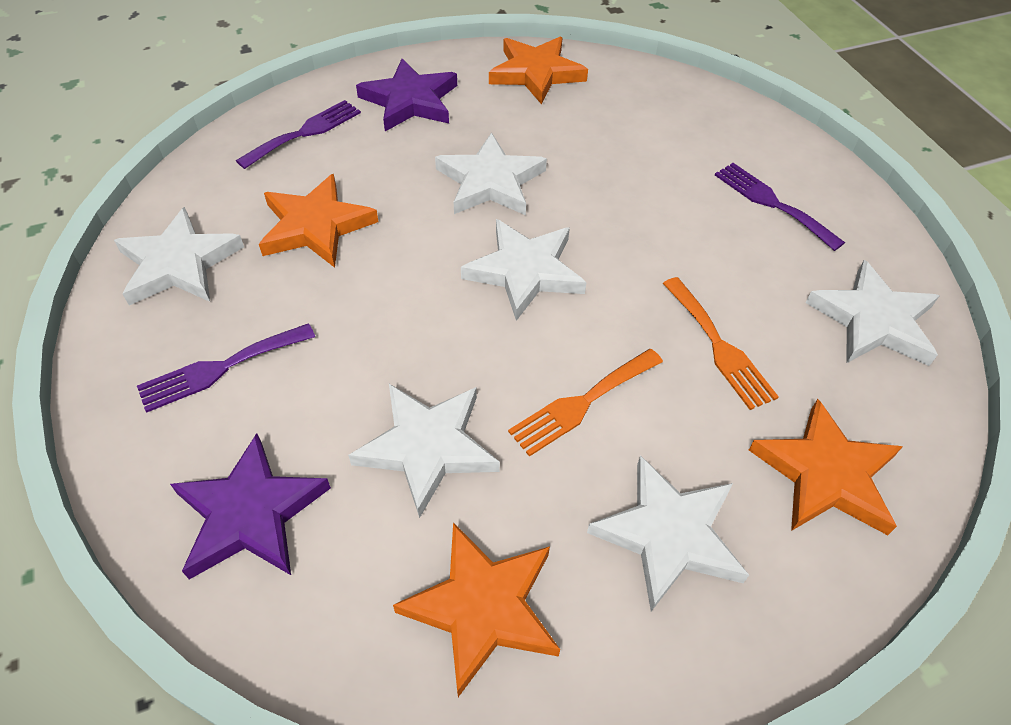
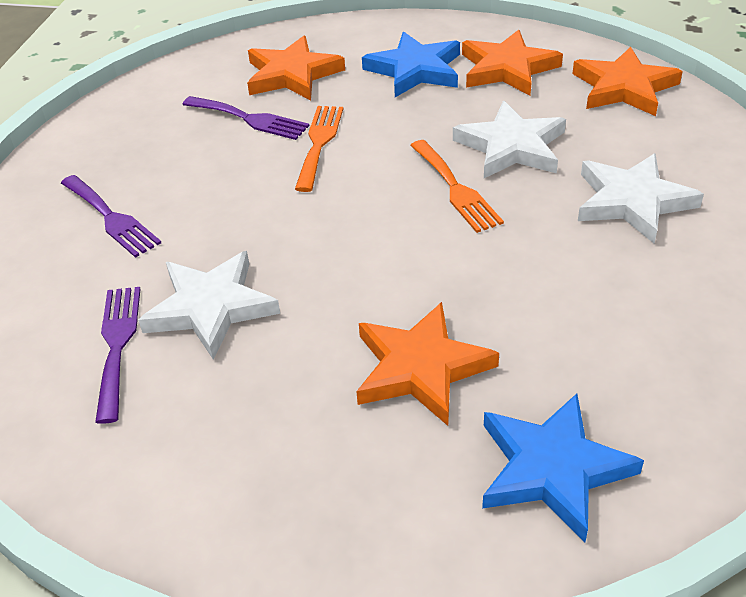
blue star: 0 -> 2
purple star: 2 -> 0
white star: 6 -> 3

